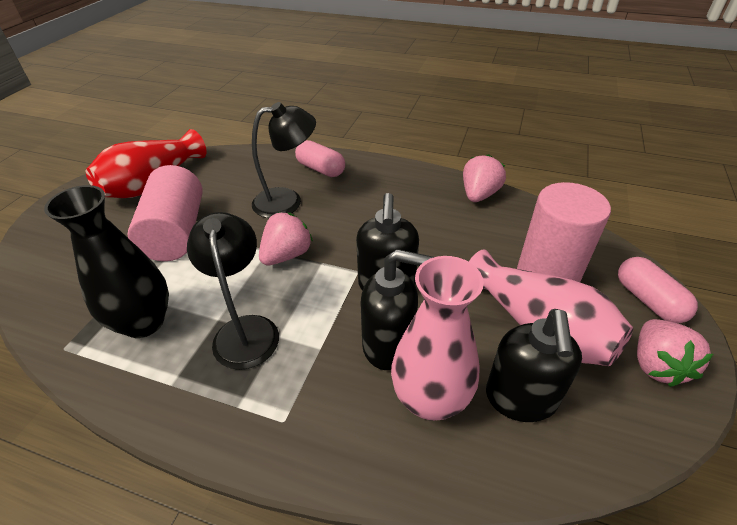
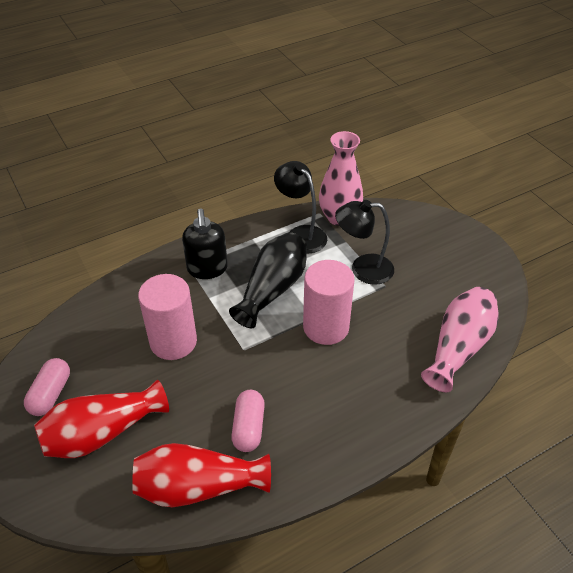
black soap dispenser: 3 -> 1
pink strawberry: 3 -> 0
red vase: 1 -> 2

